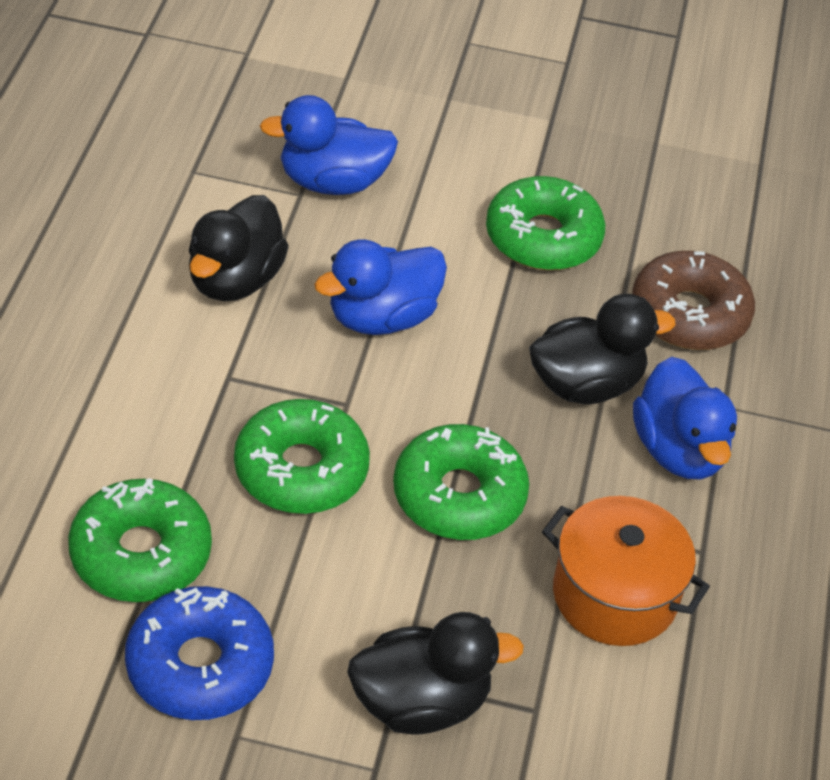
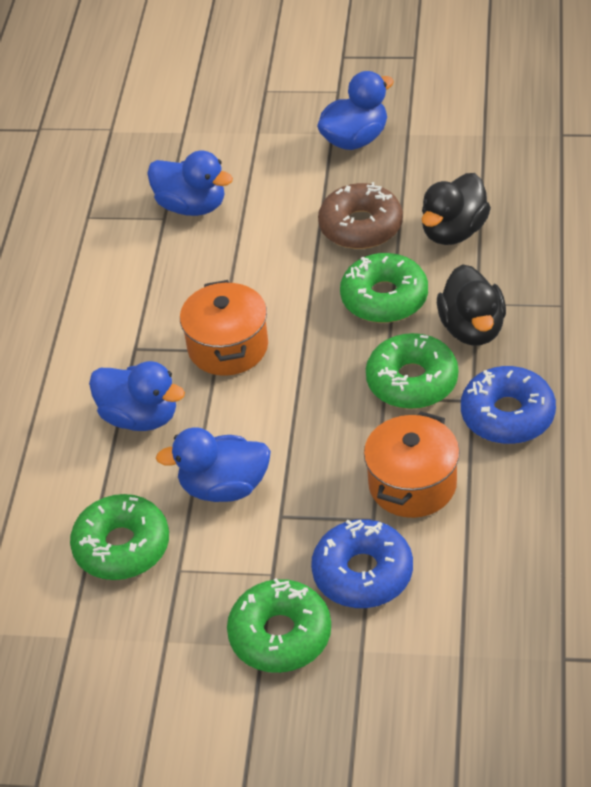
black duck: 3 -> 2
blue donut: 1 -> 2
blue duck: 3 -> 4
orange pot: 1 -> 2

